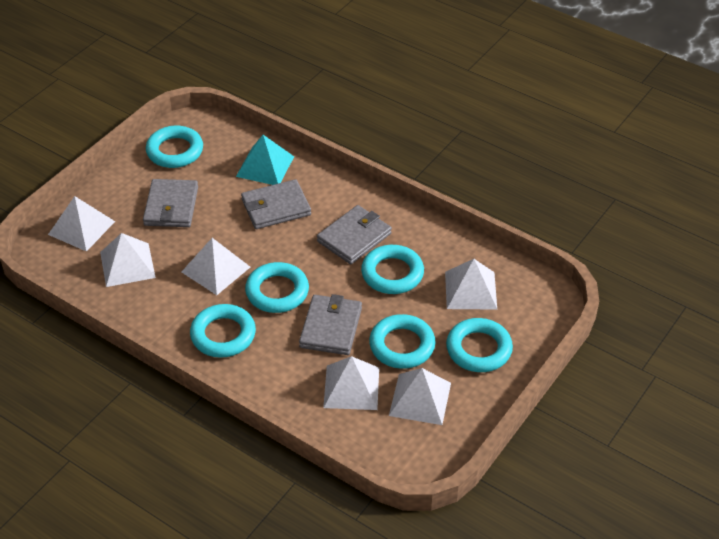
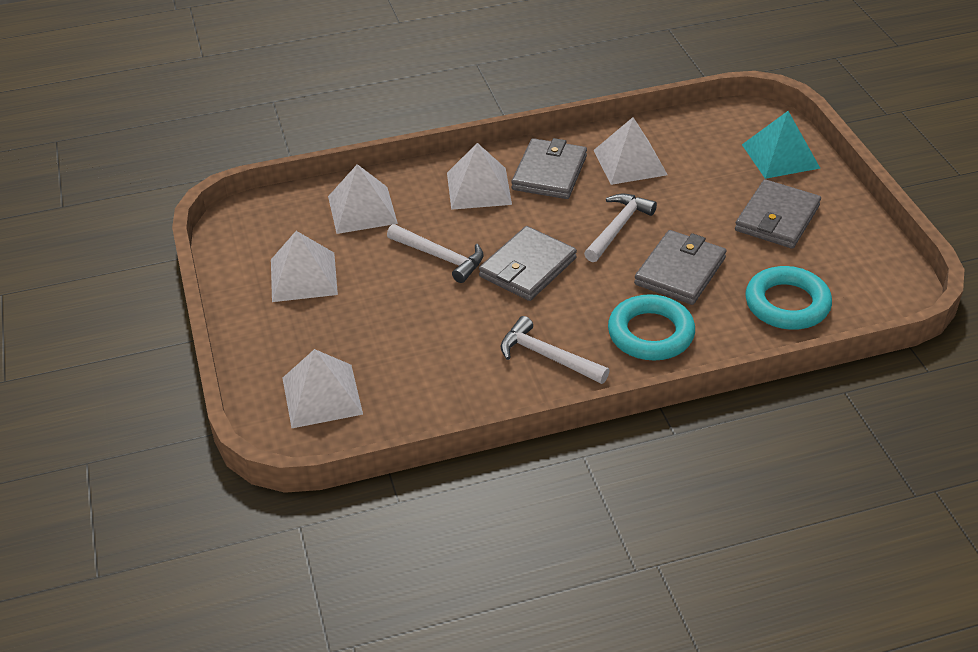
turquoise ring: 6 -> 2
white hammer: 0 -> 3
white pyramid: 6 -> 5

